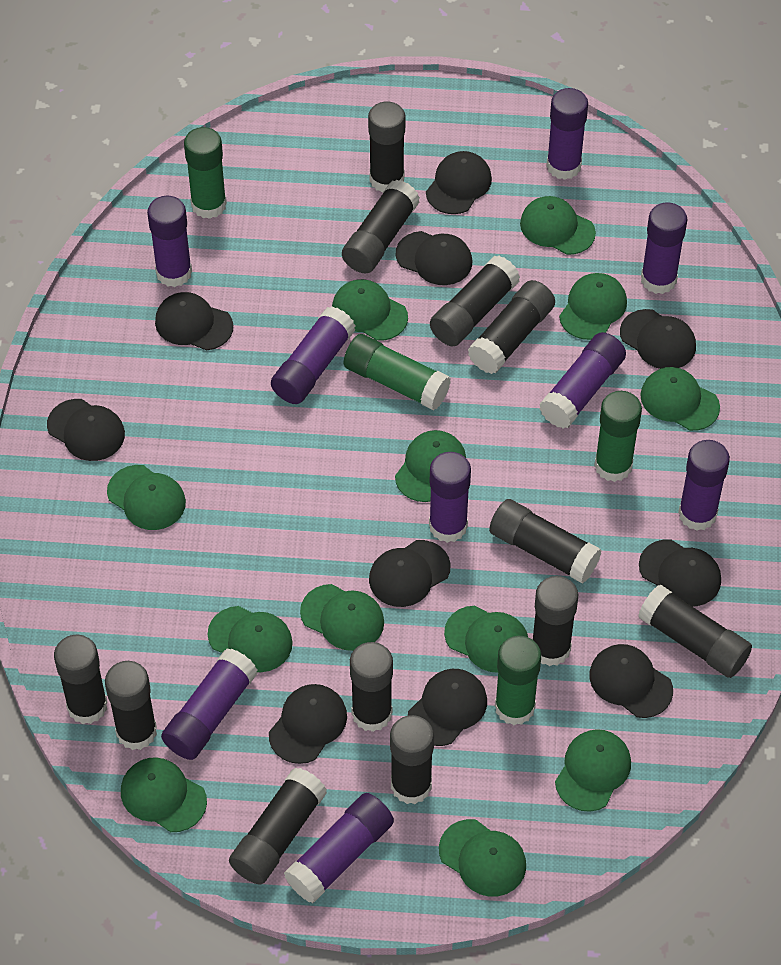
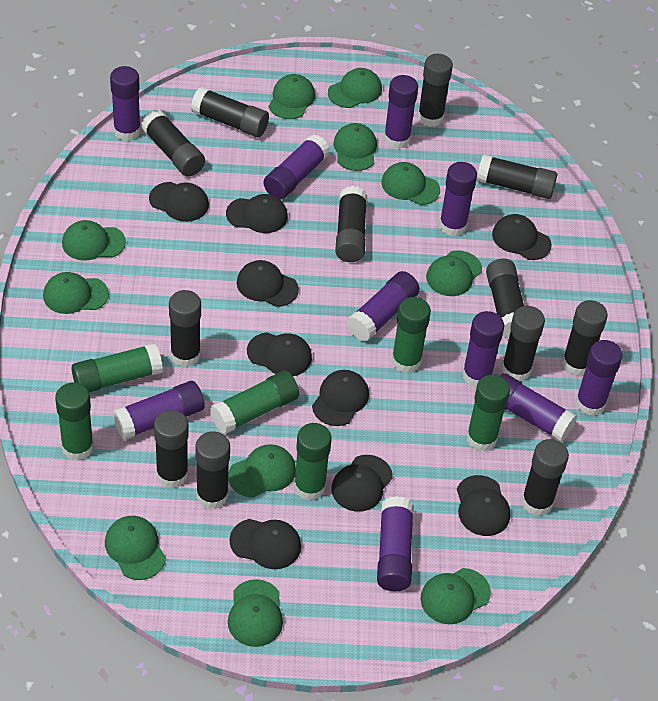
black cap: 10 -> 9
green cap: 12 -> 11
green glue stick: 4 -> 6
purple glue stick: 9 -> 10

